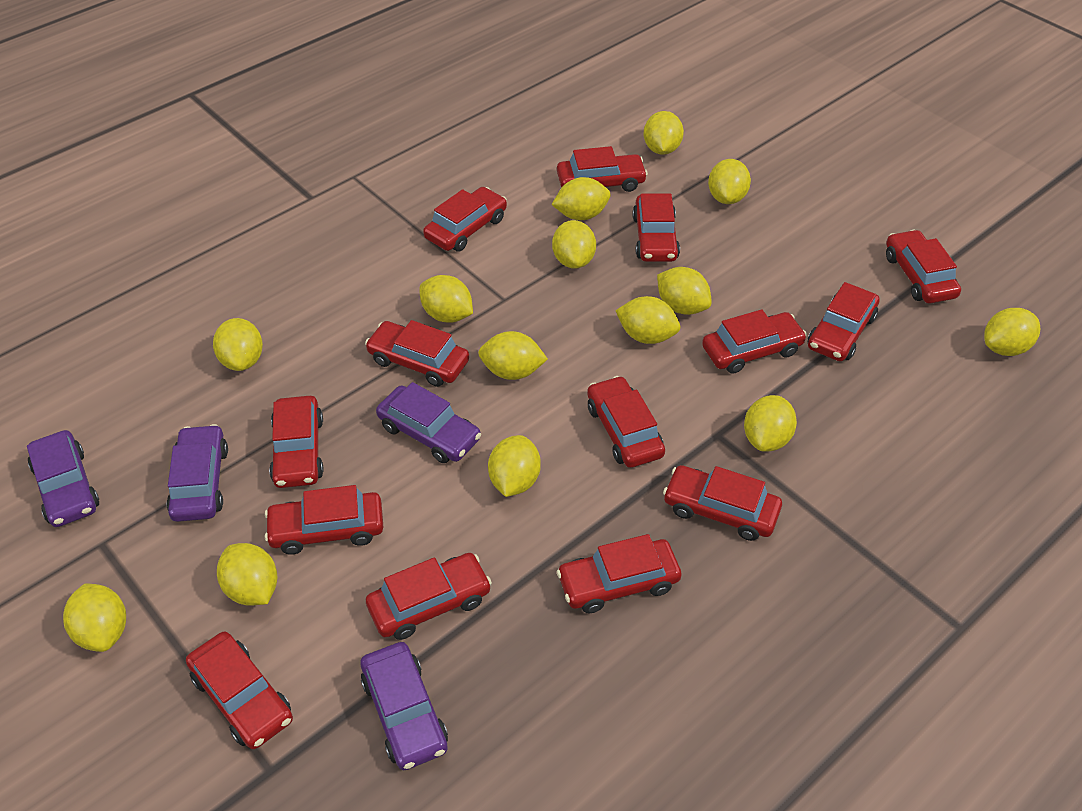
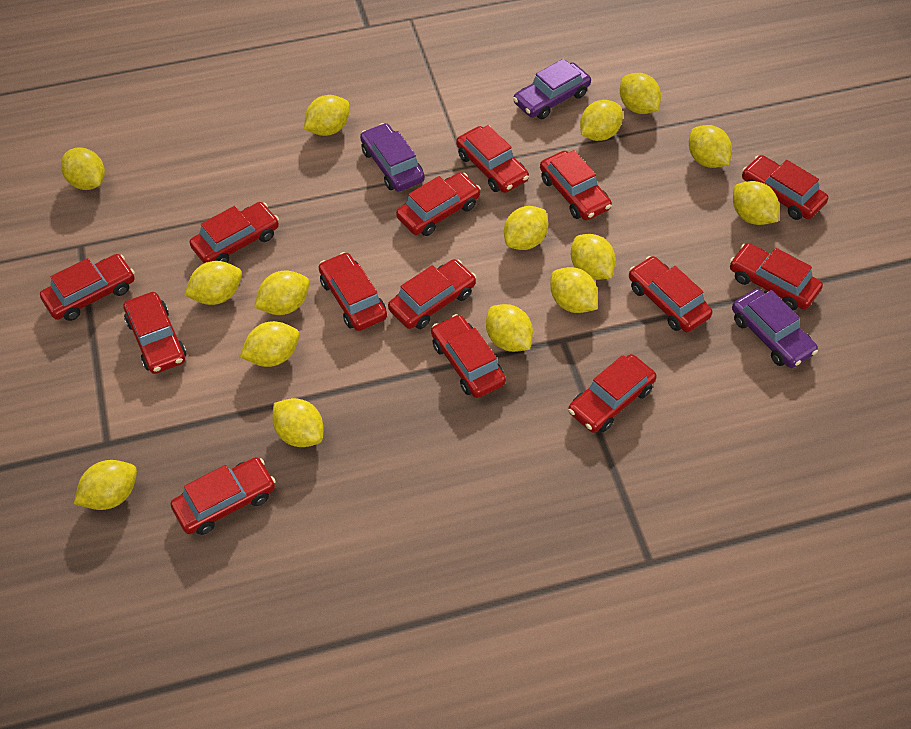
purple car: 4 -> 3
yellow lemon: 14 -> 15

